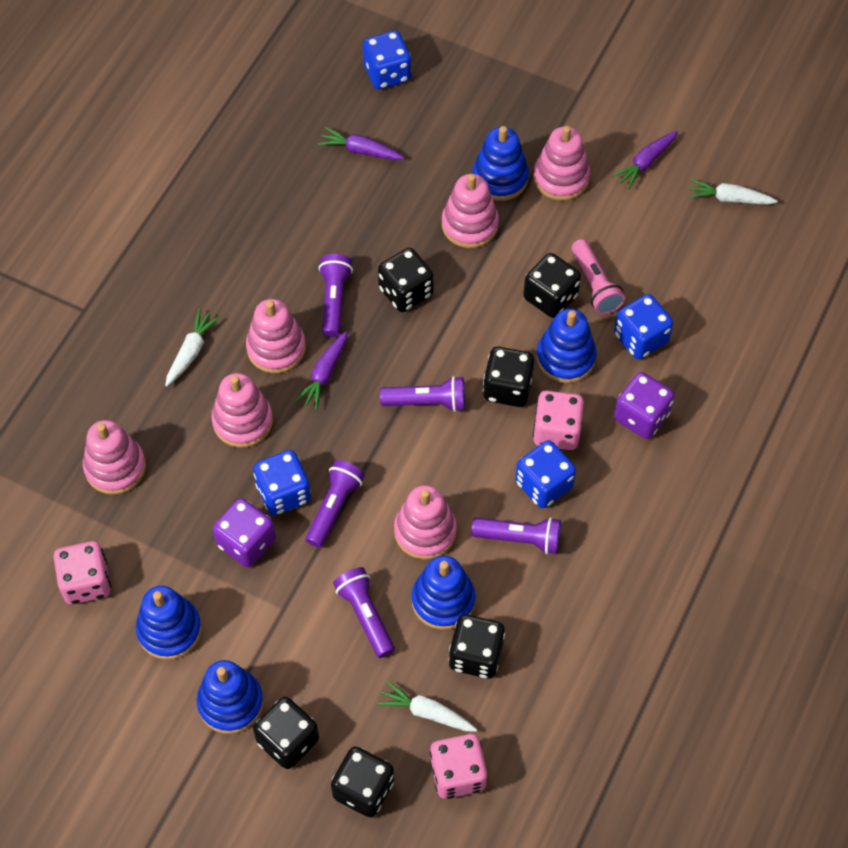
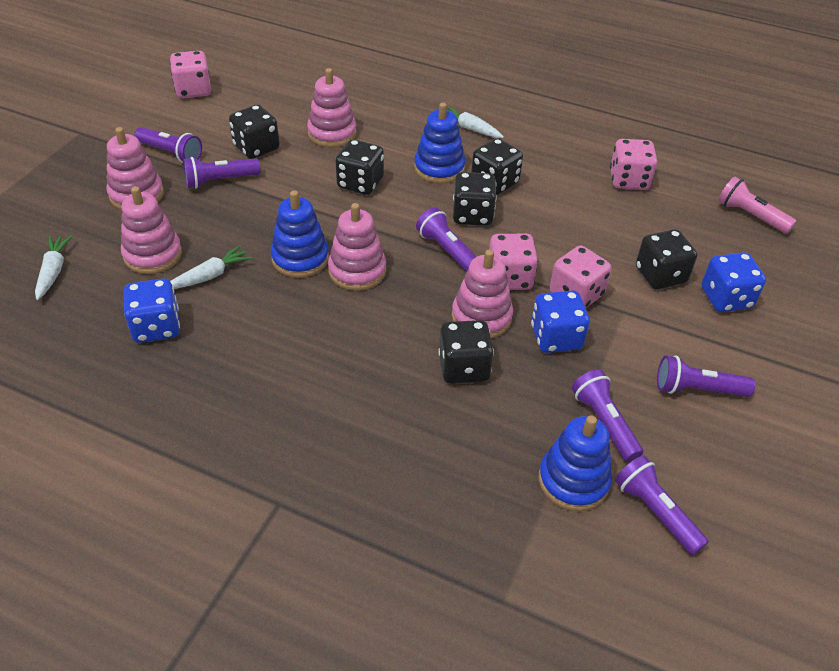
blue dice: 4 -> 3
blue stacking toy: 5 -> 3
pink dice: 3 -> 4
pink stacking toy: 6 -> 5
purple carrot: 3 -> 0
purple dice: 2 -> 0
purple flashlight: 5 -> 6

